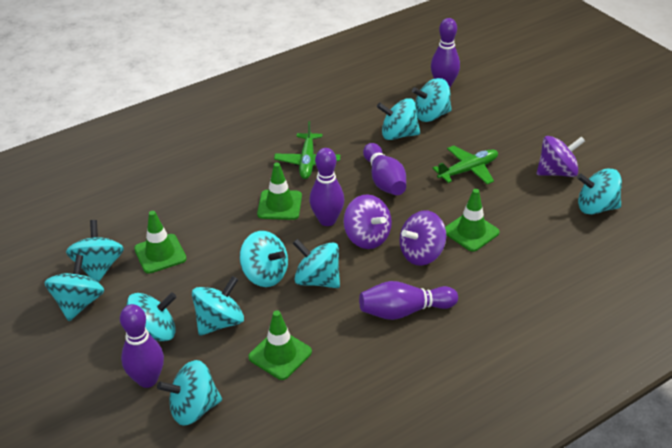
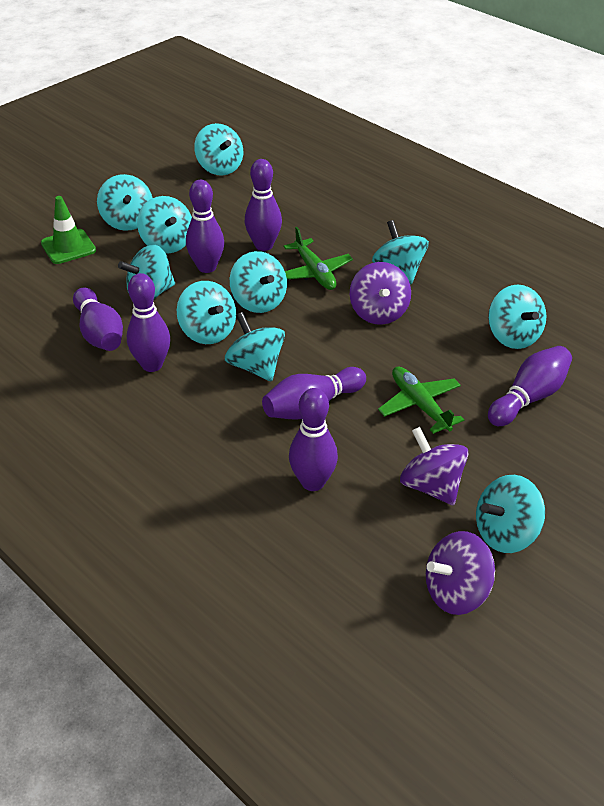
green traffic cone: 4 -> 1
purple bowling pin: 5 -> 7

